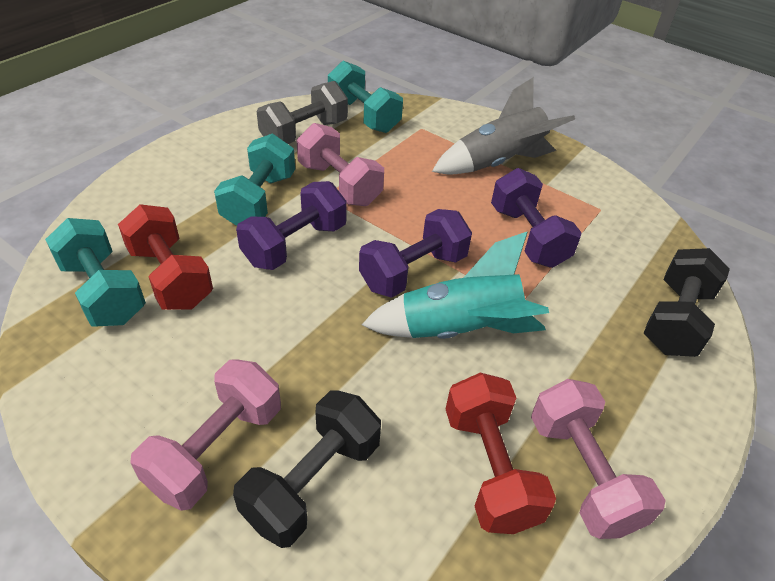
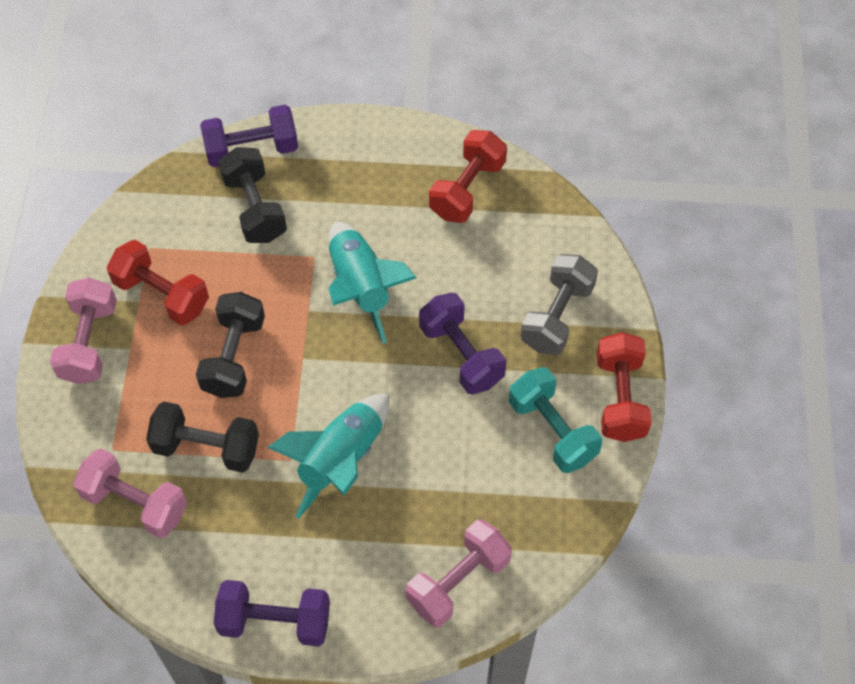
black dumbbell: 2 -> 3
grey rocket: 1 -> 0
red dumbbell: 2 -> 3
turquoise dumbbell: 3 -> 1
turquoise rocket: 1 -> 2

